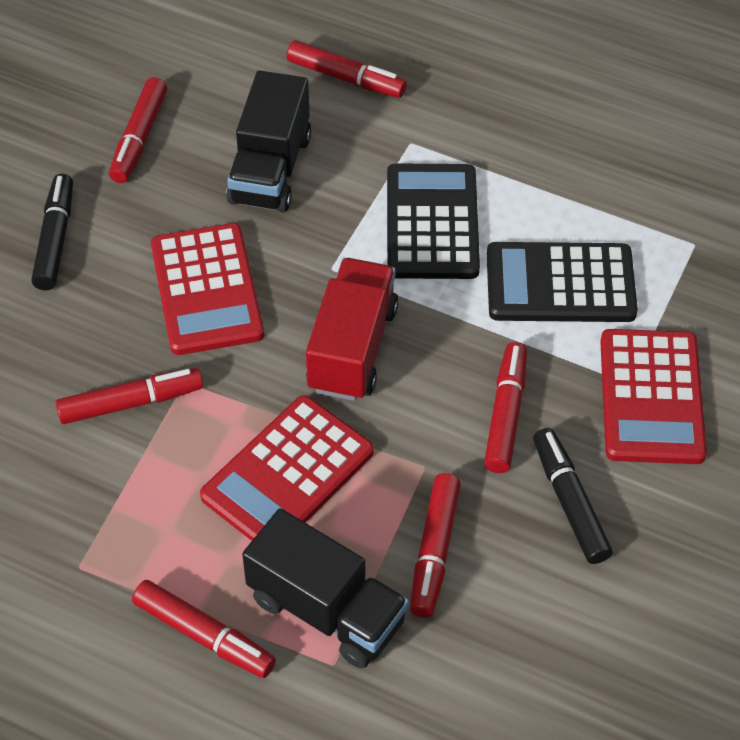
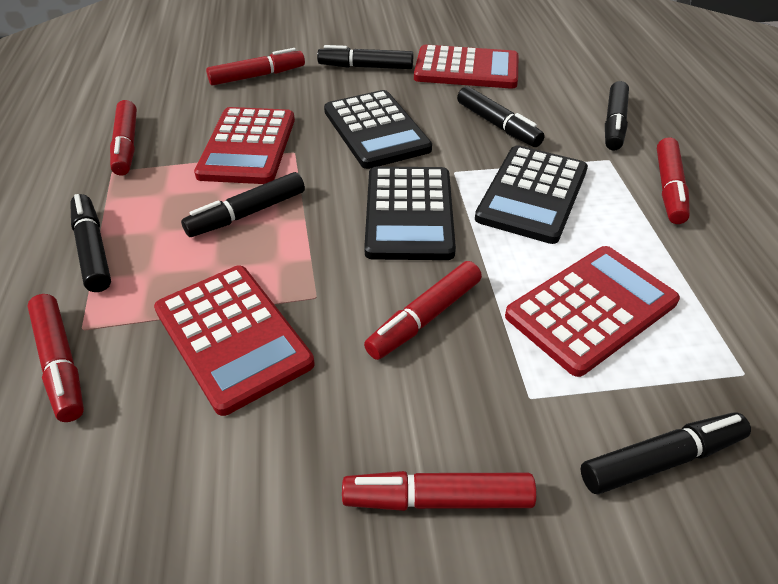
black calculator: 2 -> 3
black marker: 2 -> 6
black truck: 2 -> 0
red calculator: 3 -> 4
red truck: 1 -> 0

